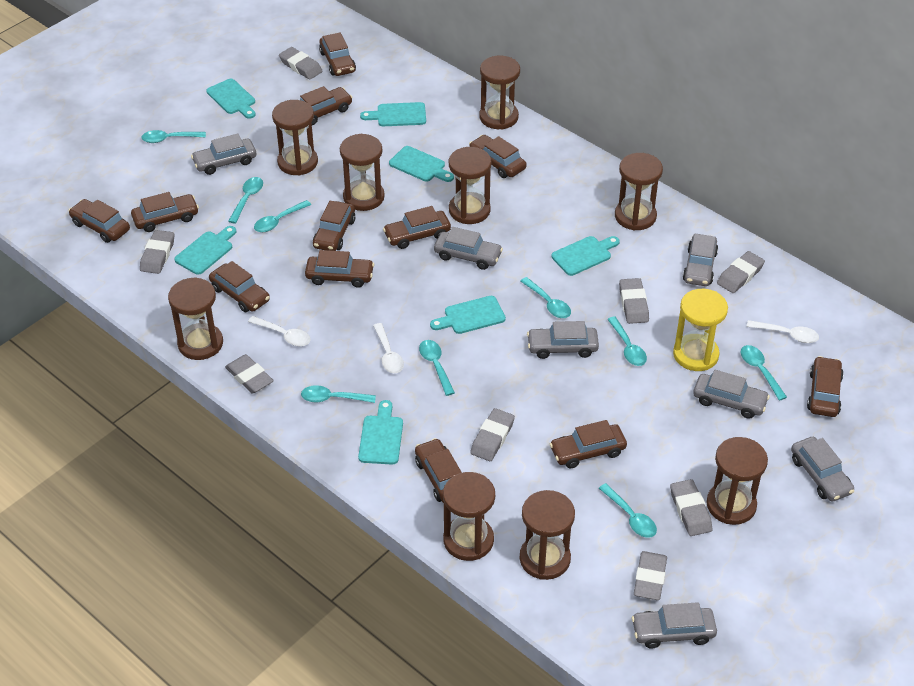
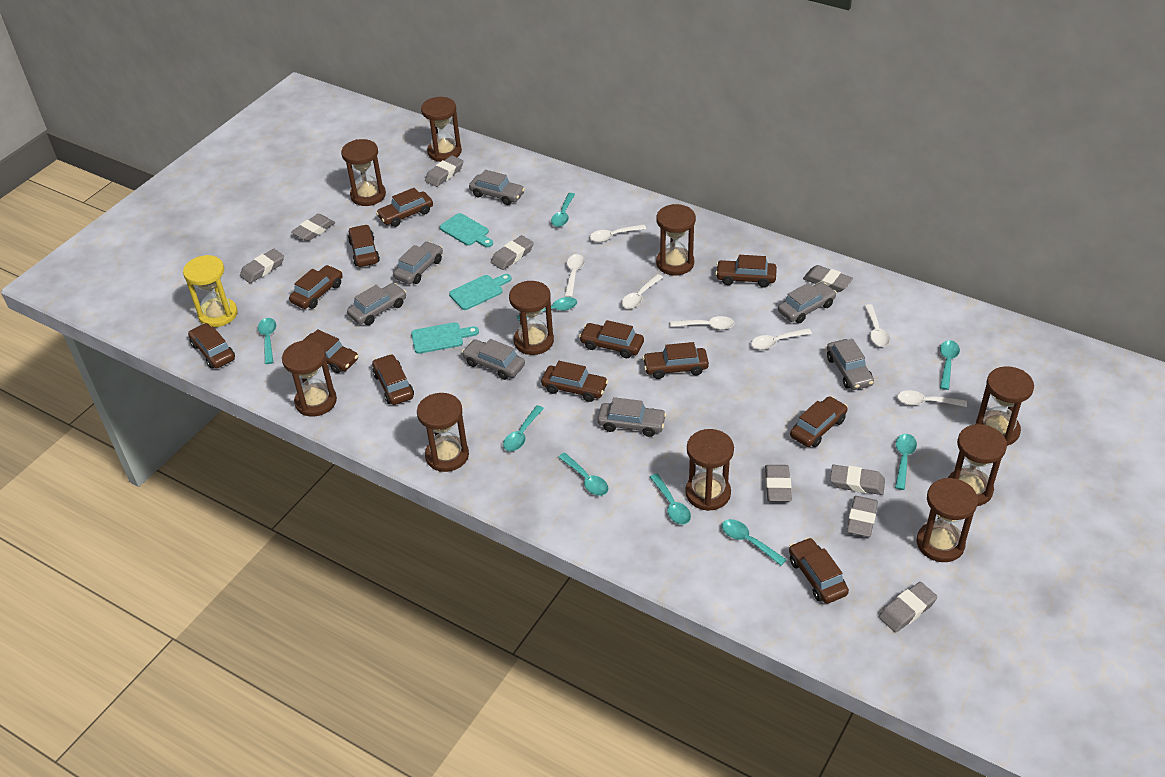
brown hourglass: 9 -> 10
grey eraser: 8 -> 9
turquoise cutting board: 7 -> 3
white spoon: 3 -> 7

